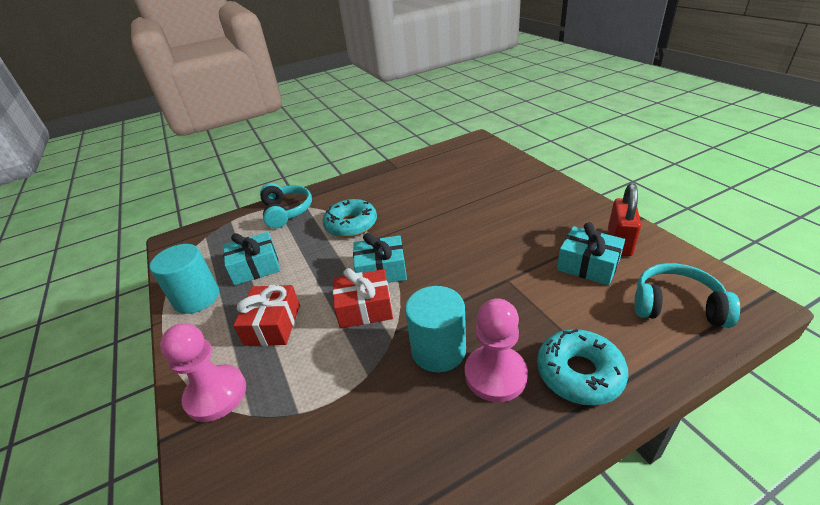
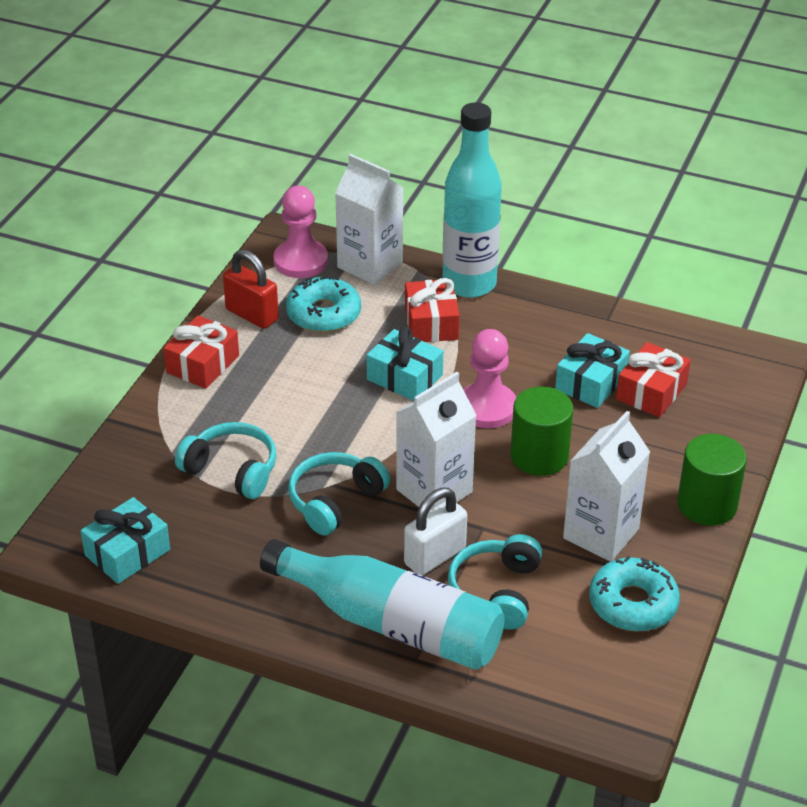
green cylinder: 0 -> 2
red gift: 2 -> 3
turquoise bottle: 0 -> 2
turquoise cylinder: 2 -> 0
turquoise headphones: 2 -> 3
white carton: 0 -> 3
white padlock: 0 -> 1

